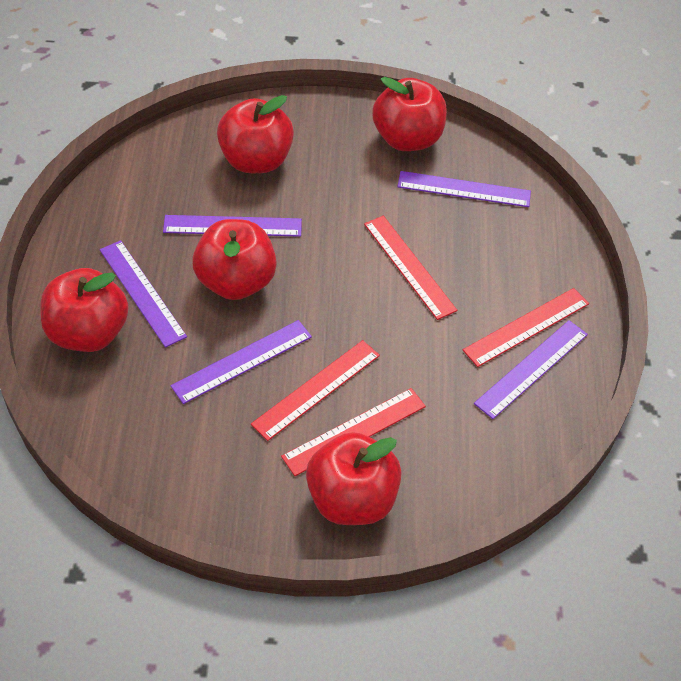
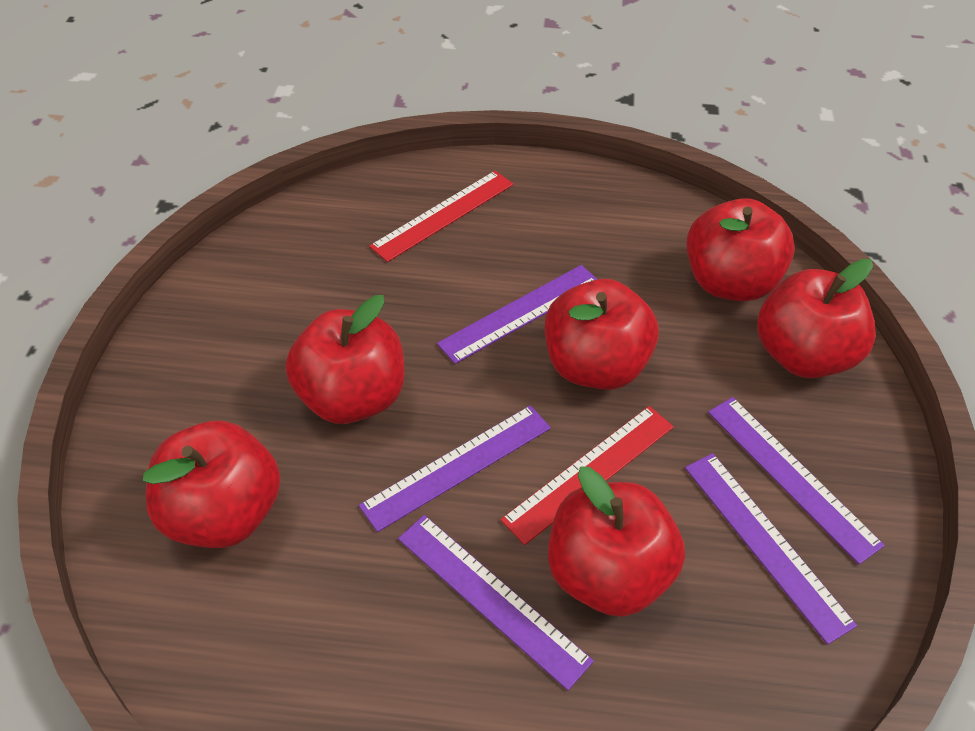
red apple: 5 -> 6
red ruler: 4 -> 2

